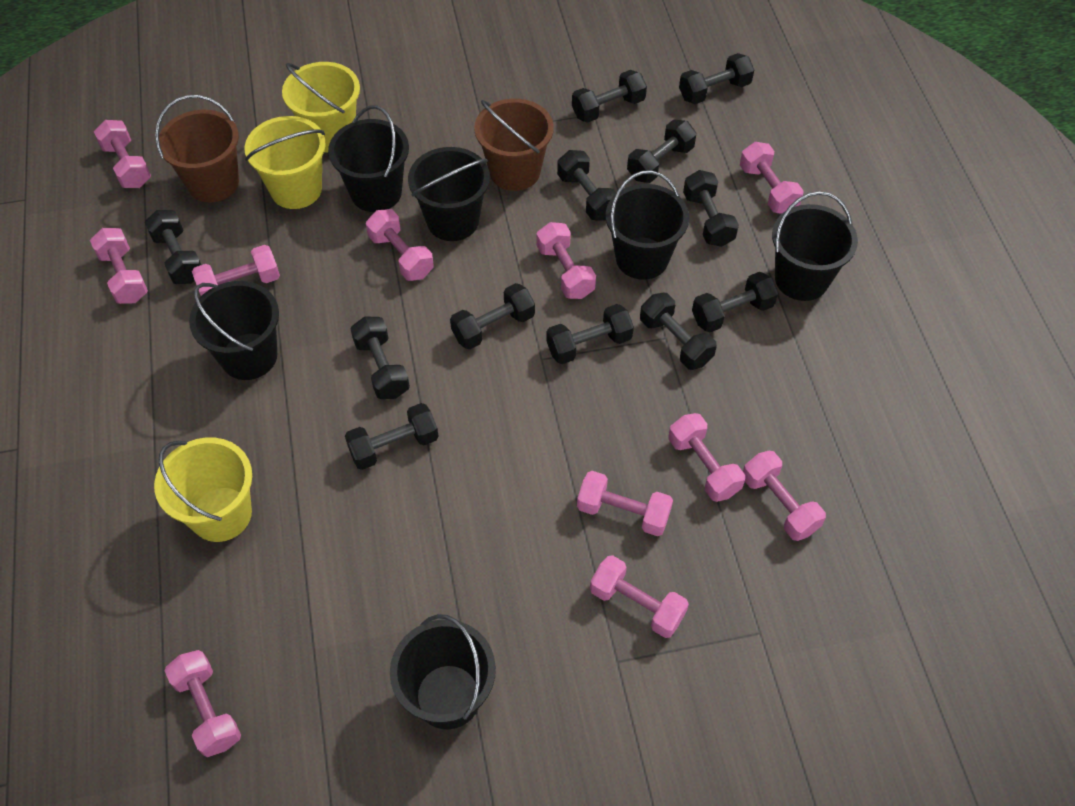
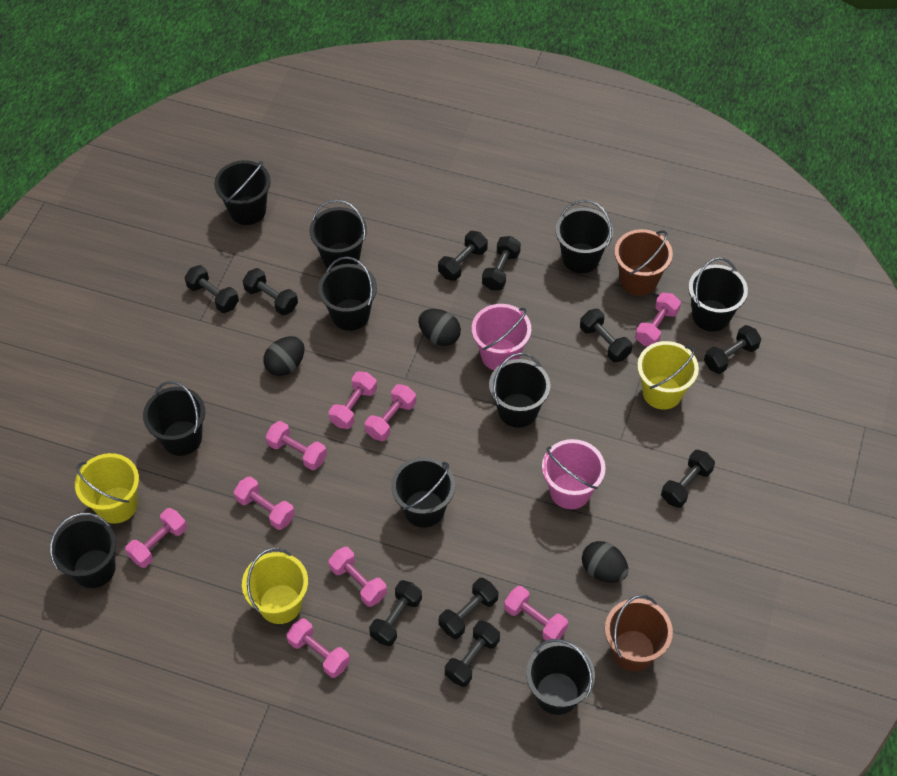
black bucket: 6 -> 10
black dumbbell: 12 -> 10
black egg: 0 -> 3
pink bucket: 0 -> 2
pink dumbbell: 11 -> 9

